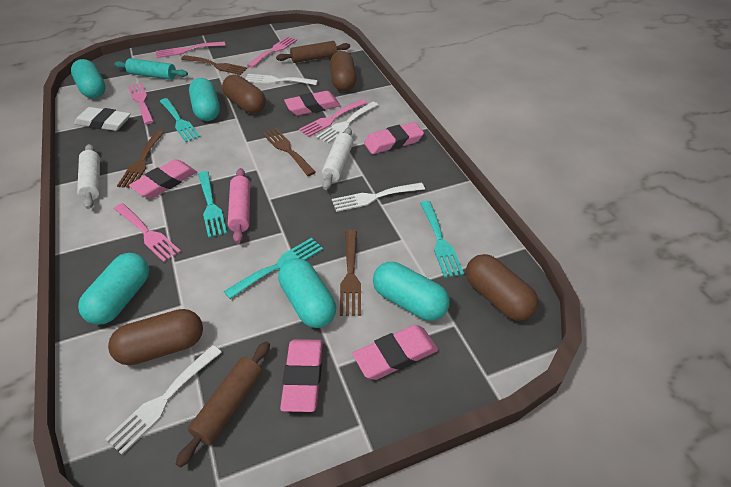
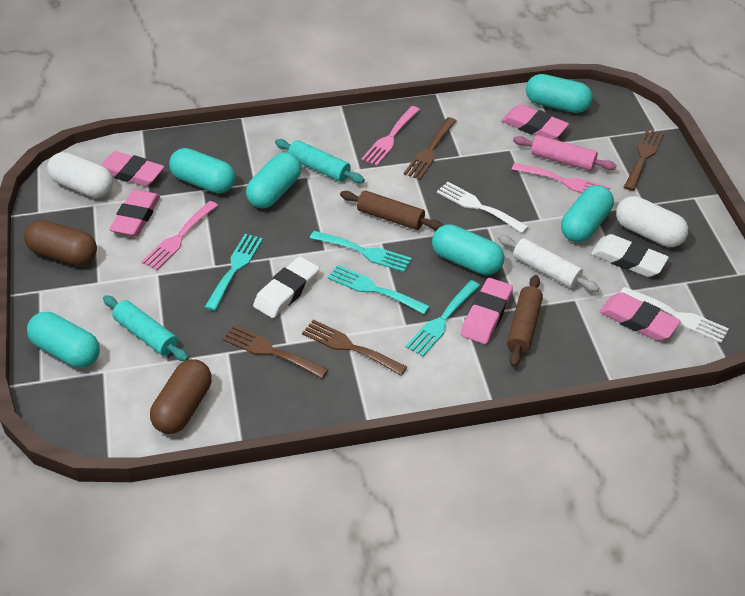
brown capsule: 4 -> 2
pink fork: 5 -> 3
turquoise capsule: 5 -> 6
turquoise rolling pin: 1 -> 2
white capsule: 0 -> 2
white eraser: 1 -> 2
white fork: 4 -> 2
white rolling pin: 2 -> 1

